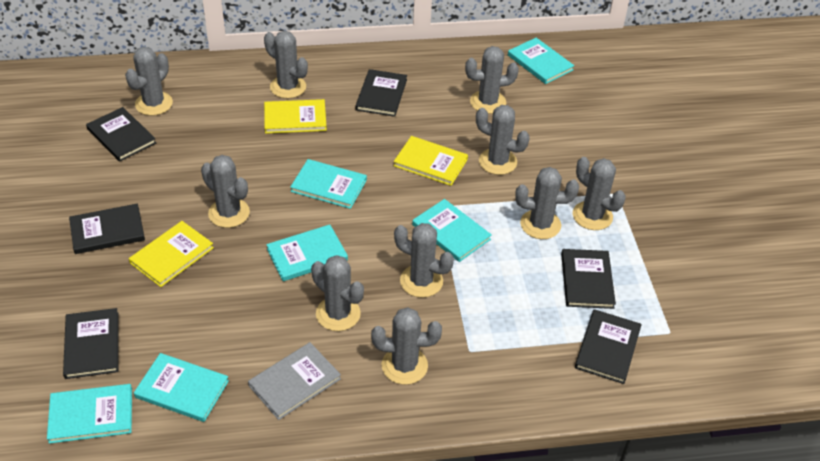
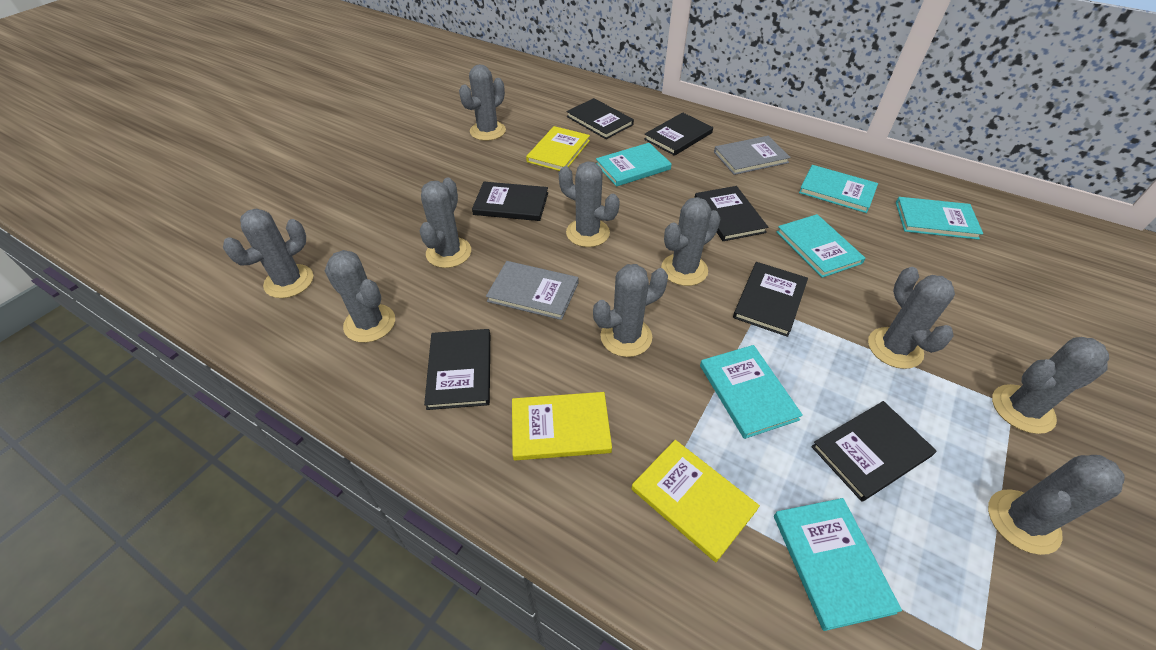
black book: 6 -> 7
grey book: 1 -> 2

